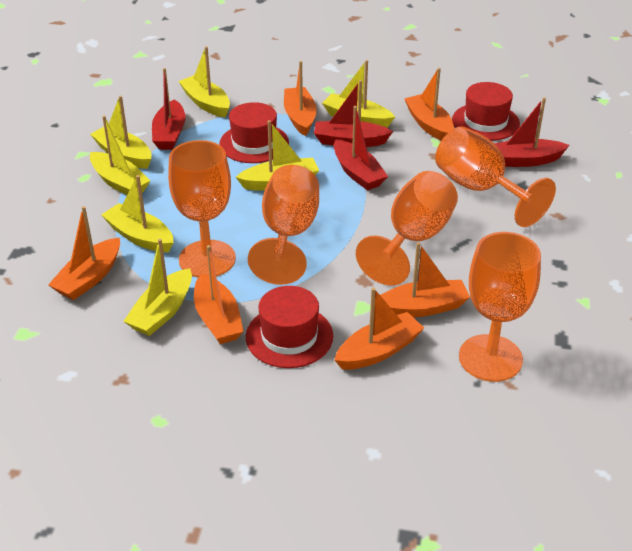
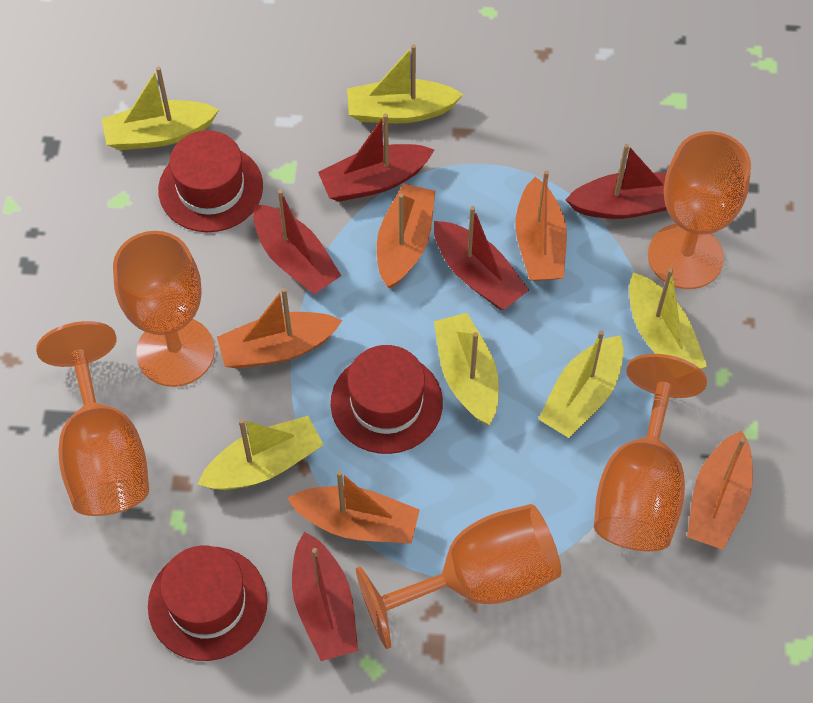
orange boat: 6 -> 5
red boat: 4 -> 5
yellow boat: 7 -> 6

